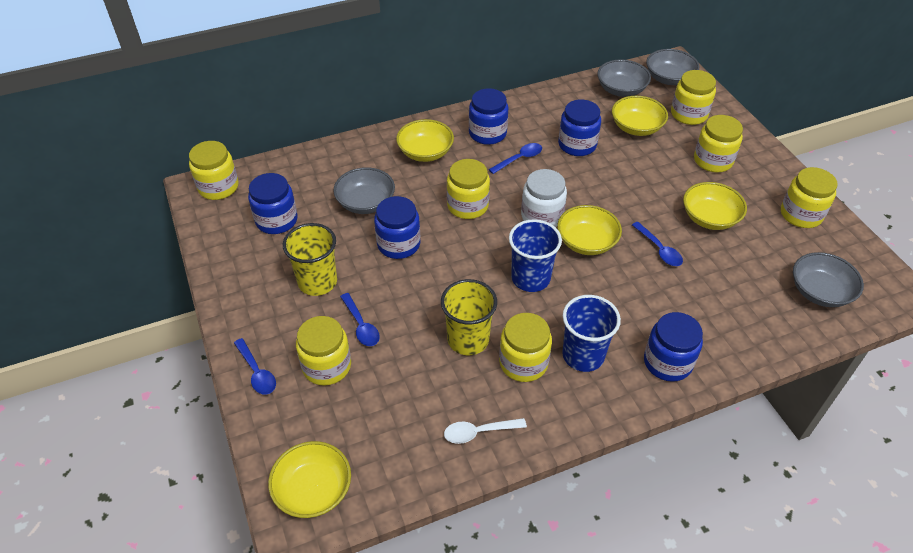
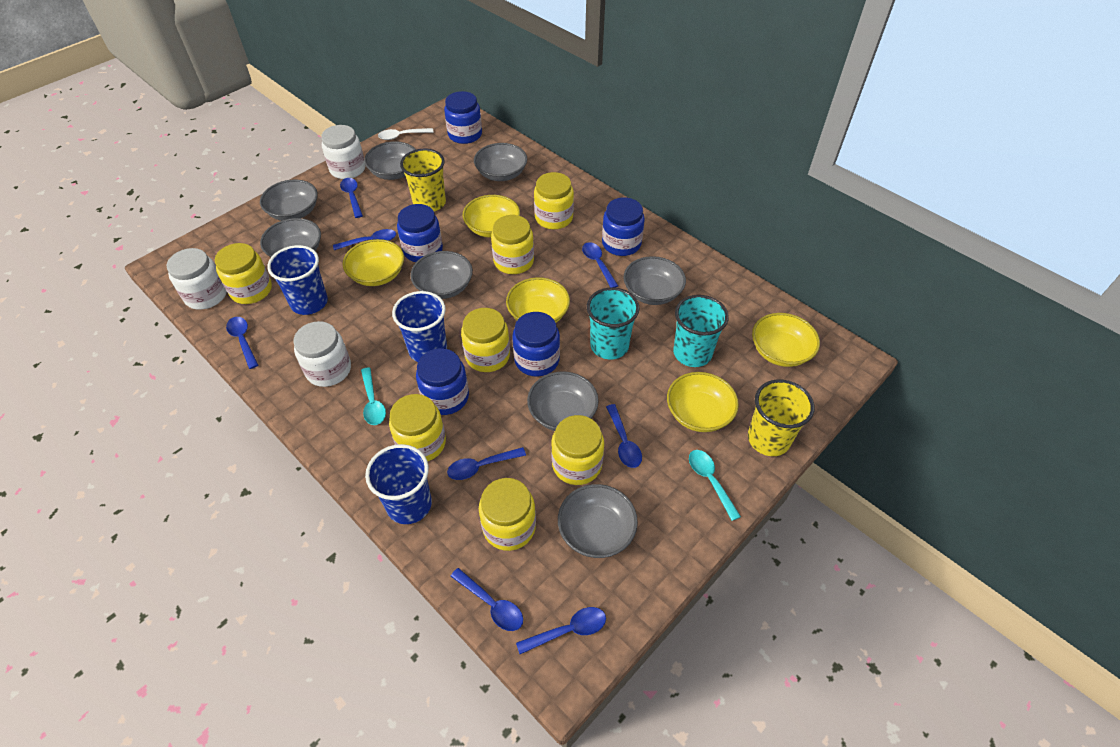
blue cup: 2 -> 3
blue spoon: 4 -> 8
grey bowl: 4 -> 8
turquoise cup: 0 -> 2
turquoise spoon: 0 -> 2
white jar: 1 -> 3

